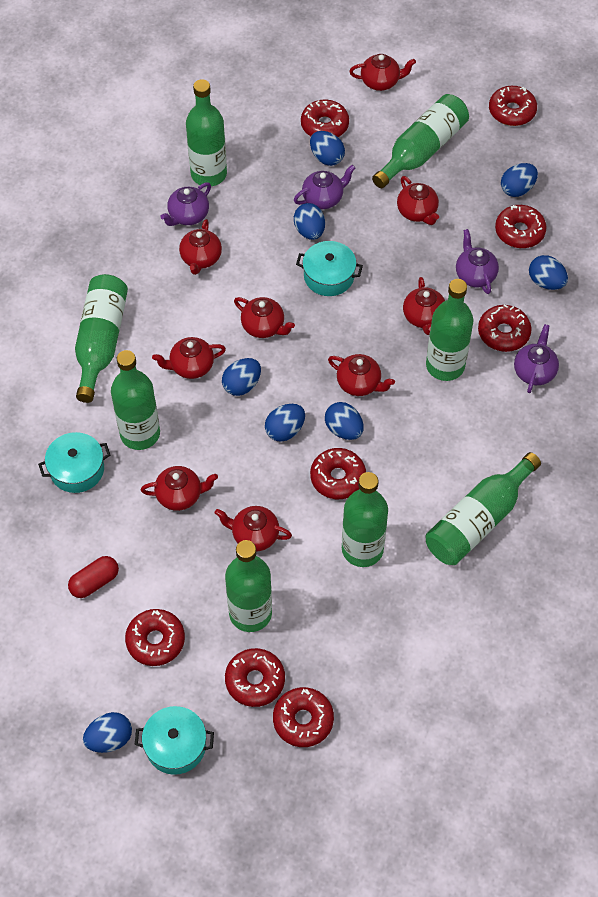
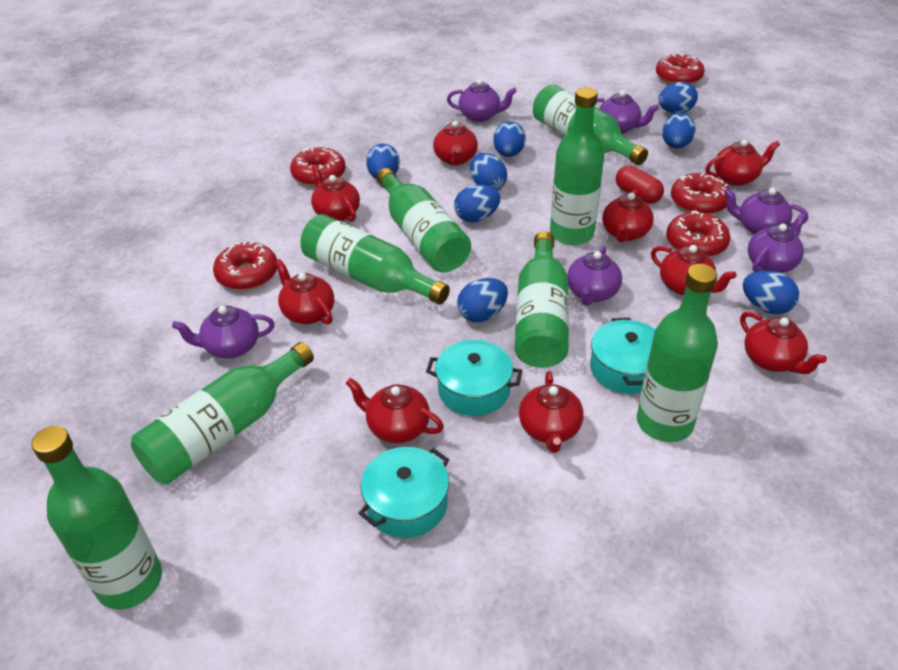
purple teapot: 4 -> 6
red donut: 8 -> 5

